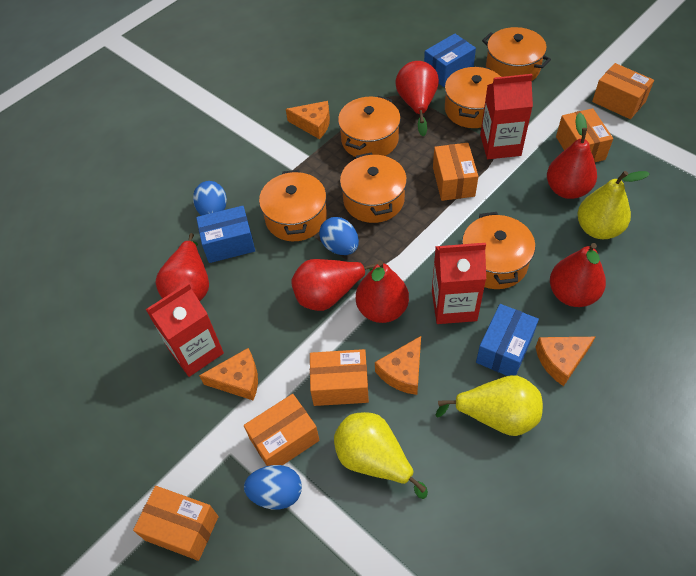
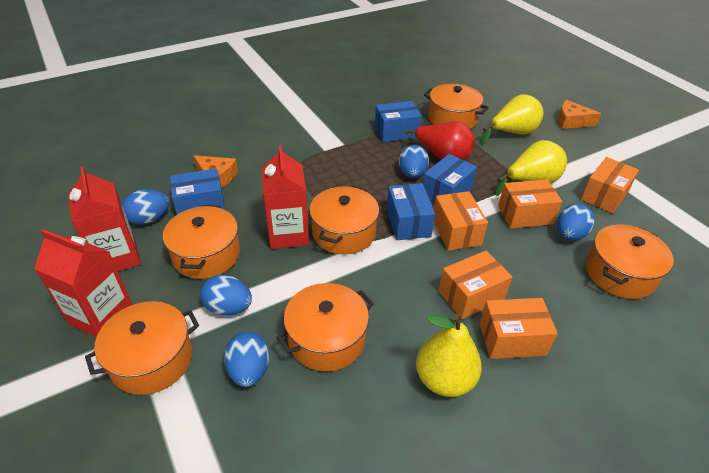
blue box: 3 -> 4
blue egg: 3 -> 5
orange box: 6 -> 5
orange cheese: 4 -> 2
red pear: 6 -> 1

